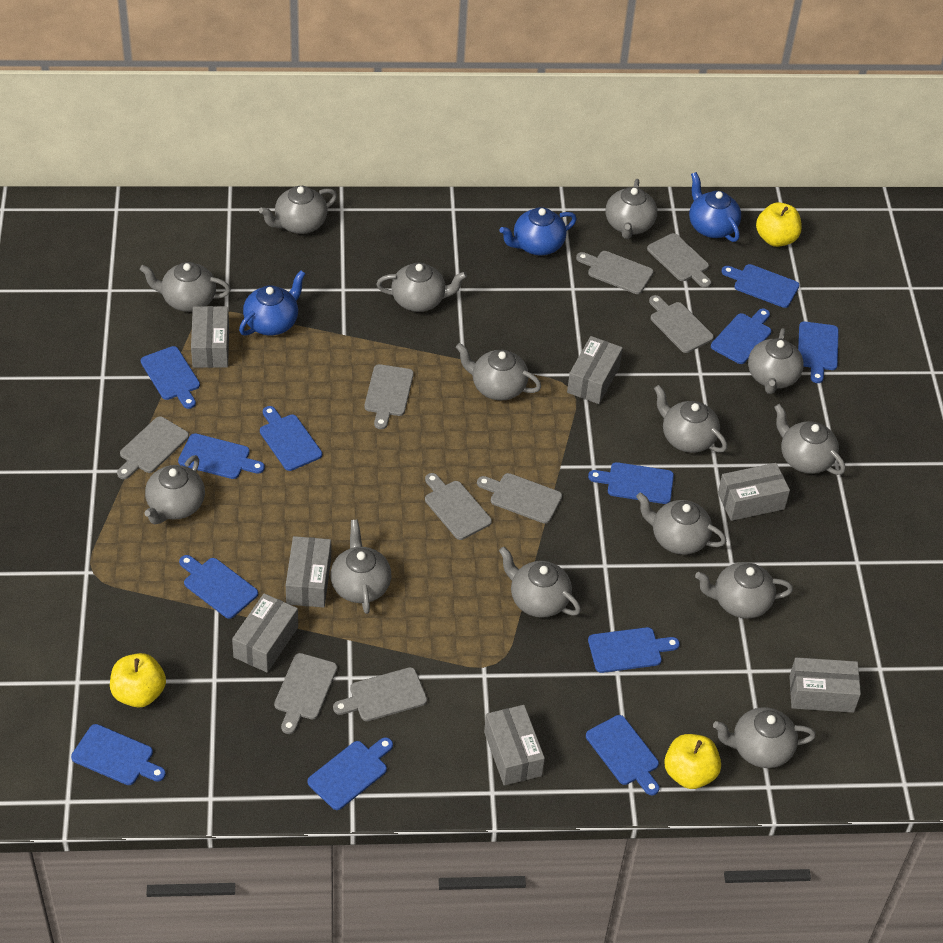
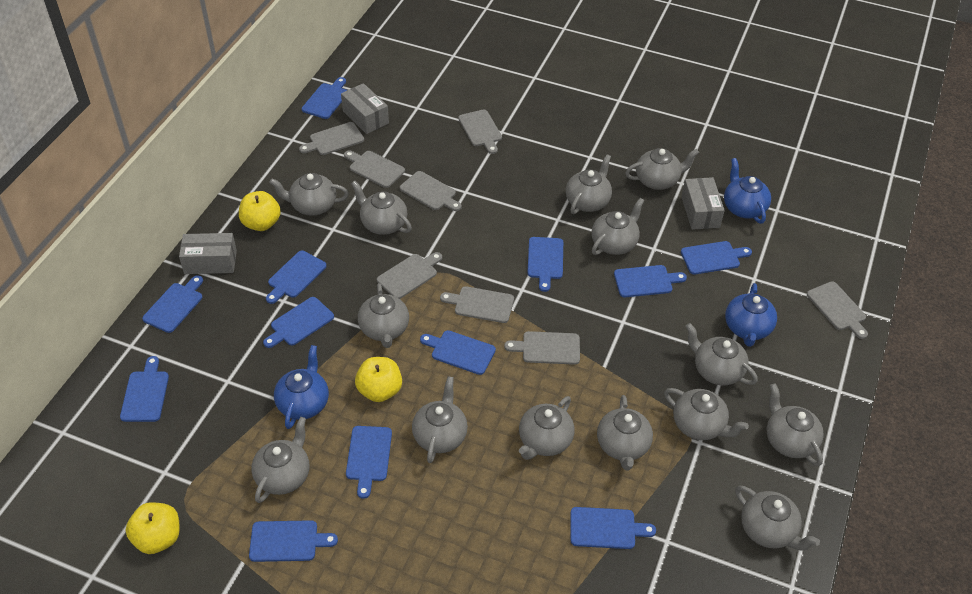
grey box: 7 -> 3
grey cutting board: 9 -> 8

